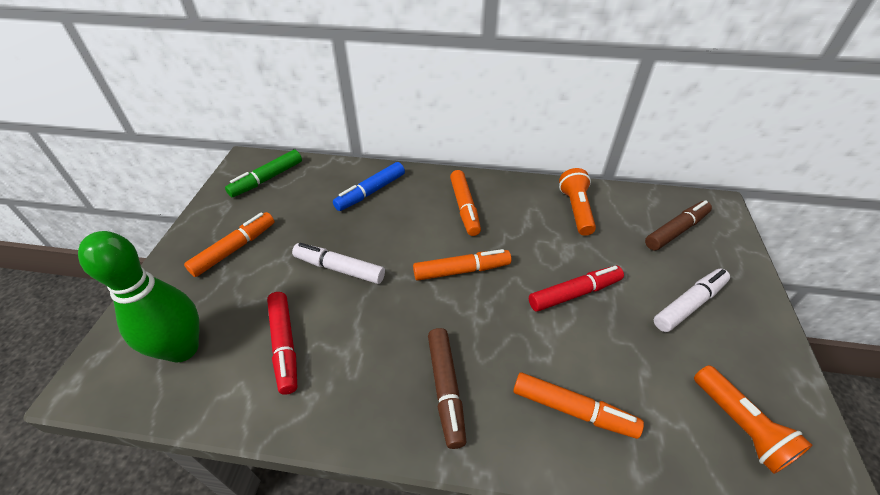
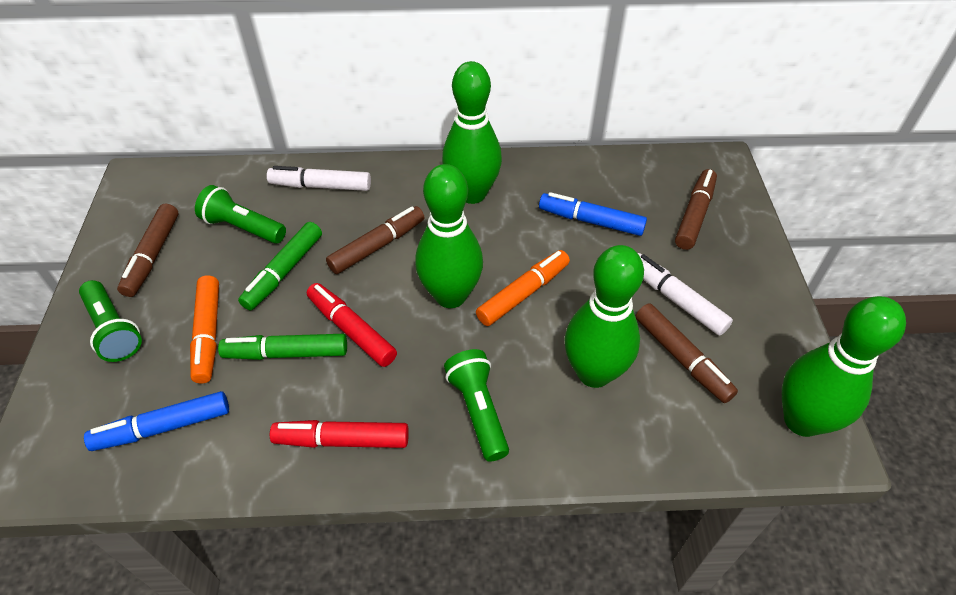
blue marker: 1 -> 2
brown marker: 2 -> 4
green bowling pin: 1 -> 4
green flashlight: 0 -> 3
green marker: 1 -> 2
orange flashlight: 2 -> 0
orange marker: 4 -> 2

